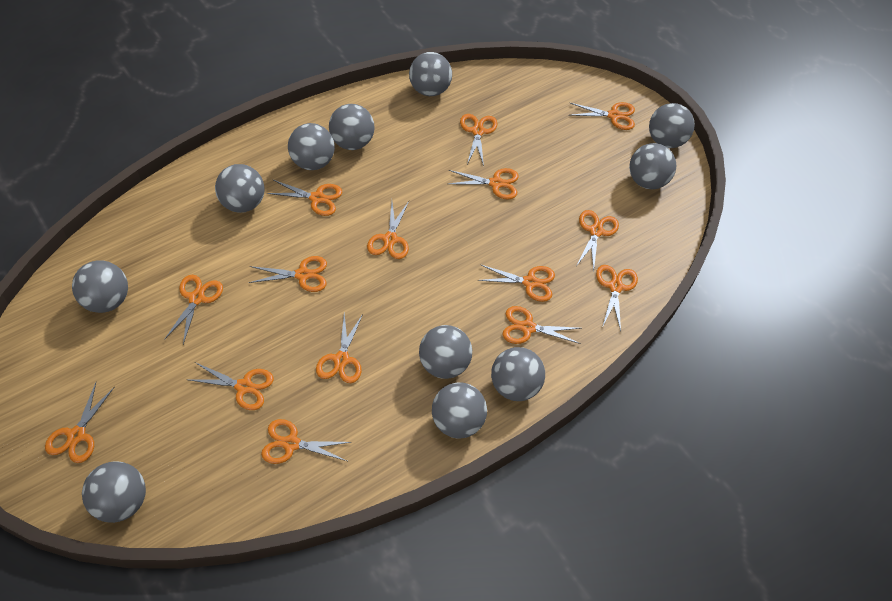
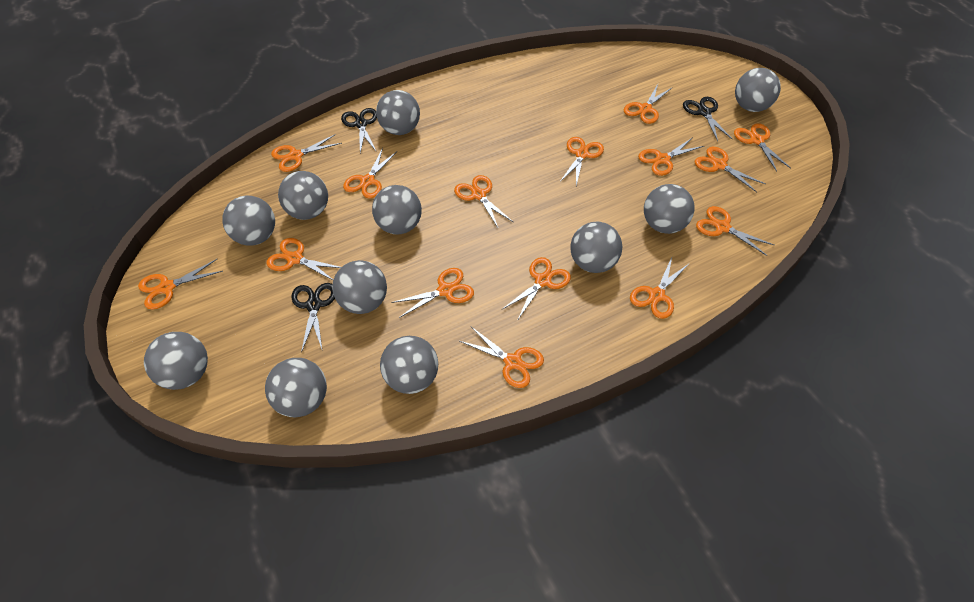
black scissors: 0 -> 3

